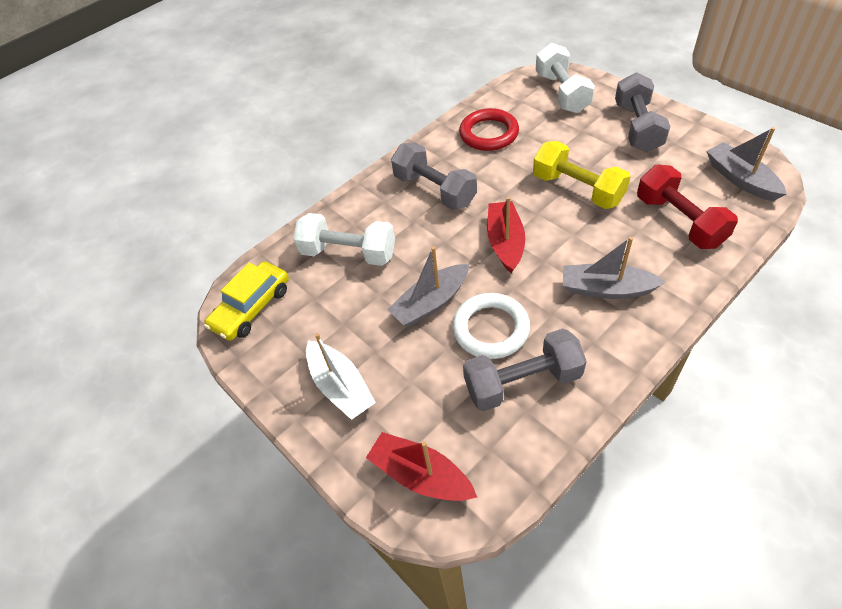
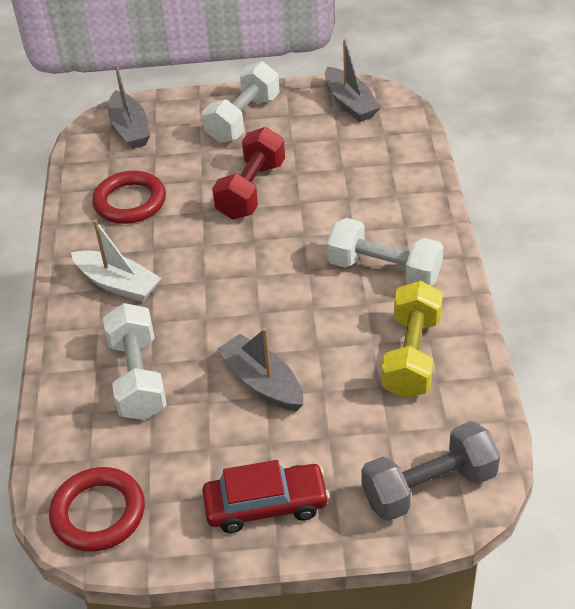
grey dumbbell: 3 -> 1
red boat: 2 -> 0
red car: 0 -> 1
red ring: 1 -> 2
white dumbbell: 2 -> 3
white ring: 1 -> 0
yellow car: 1 -> 0

